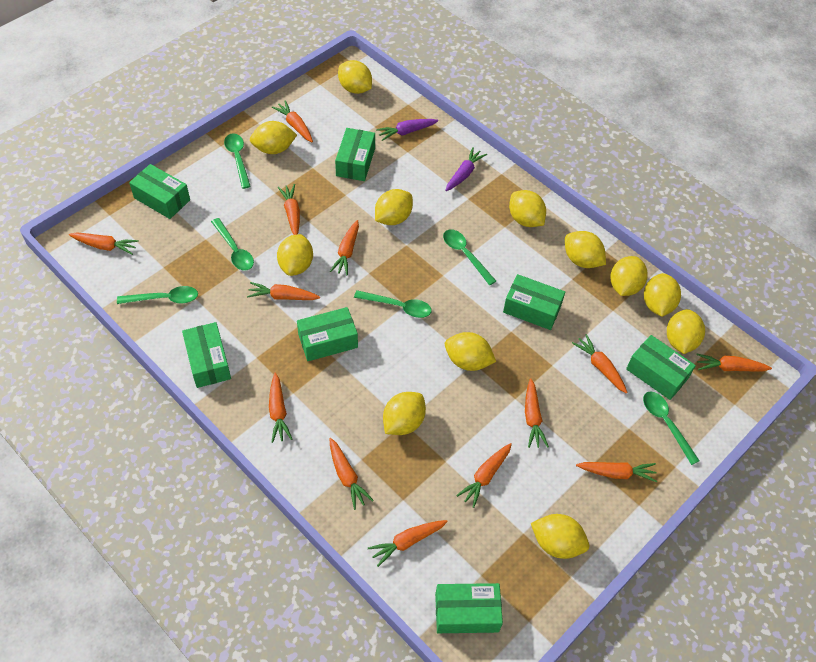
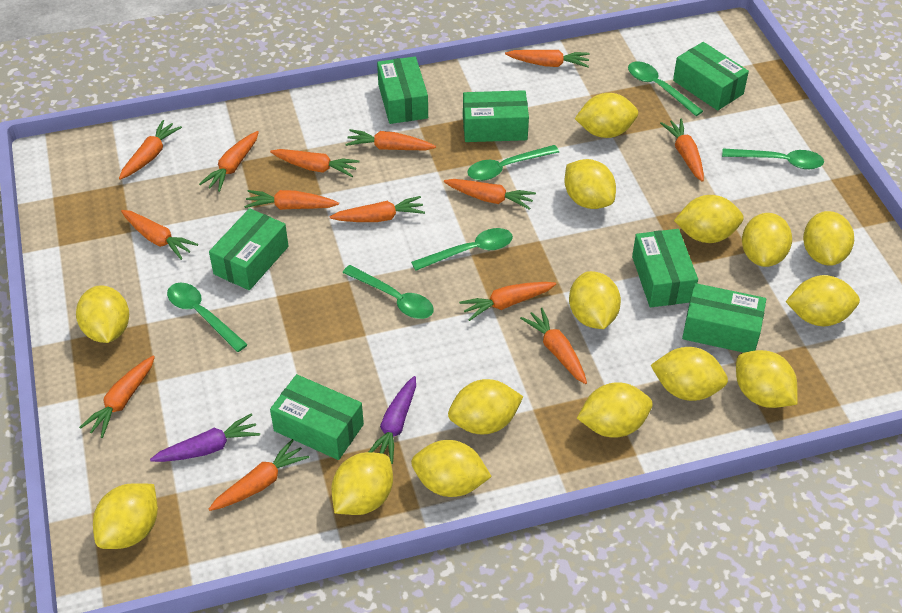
orange carrot: 13 -> 14
yellow lemon: 12 -> 15

